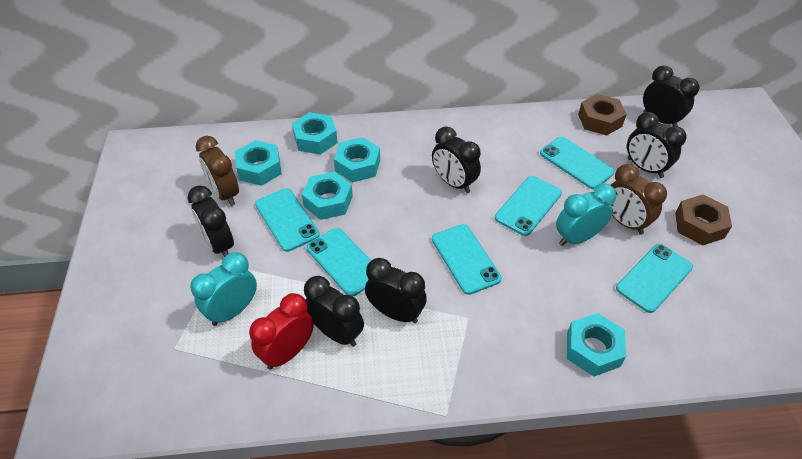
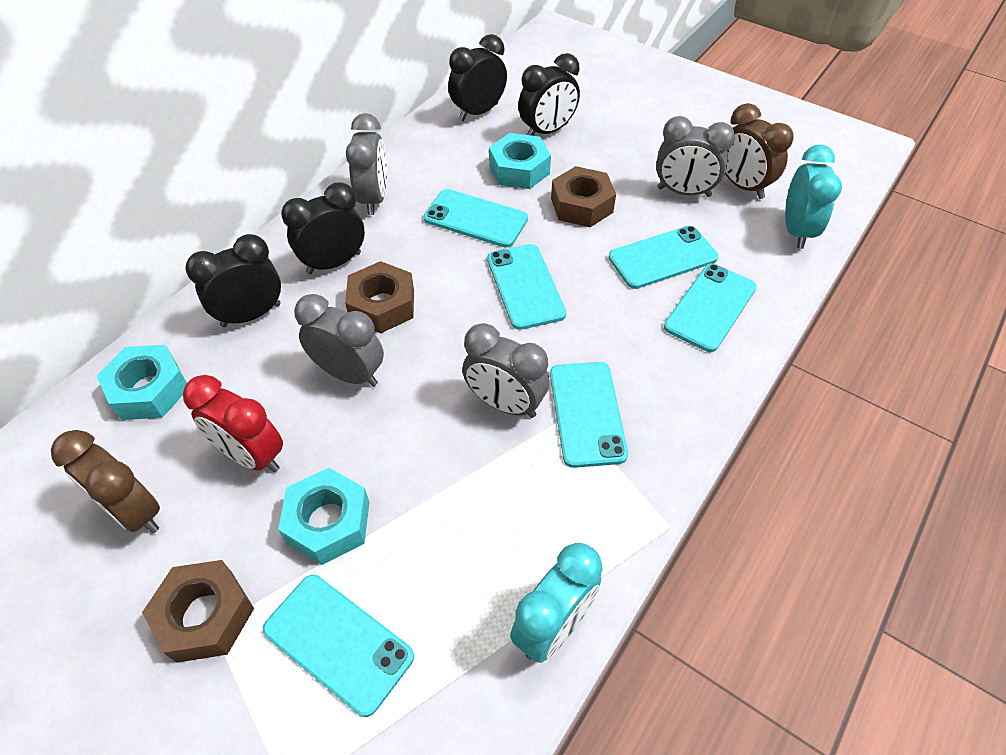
black clock: 6 -> 4
brown nut: 2 -> 3
grey clock: 0 -> 4
turquoise nut: 5 -> 3

